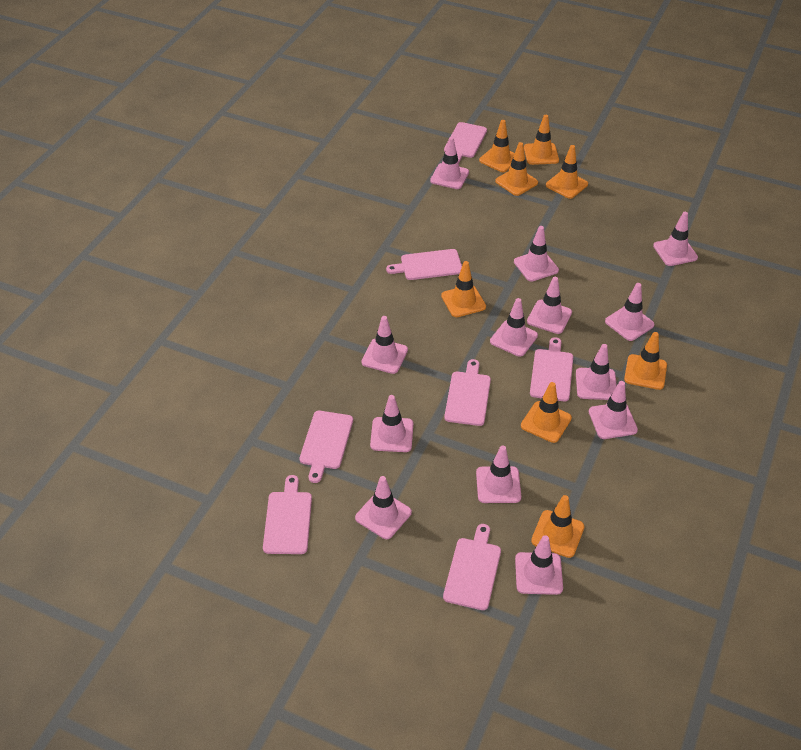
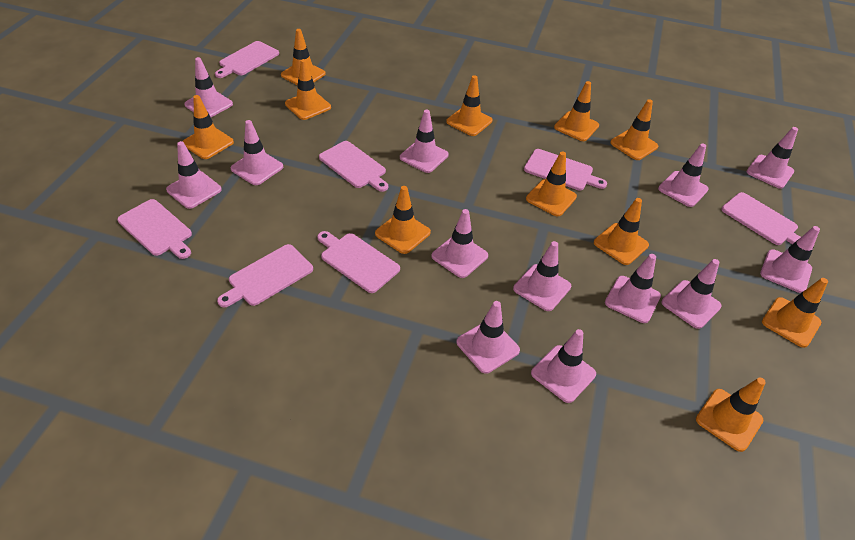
orange traffic cone: 8 -> 11

